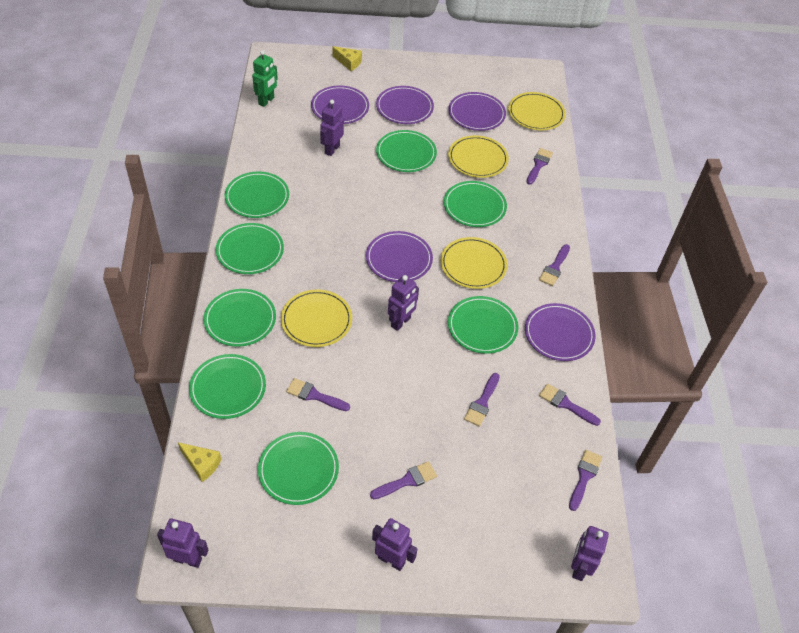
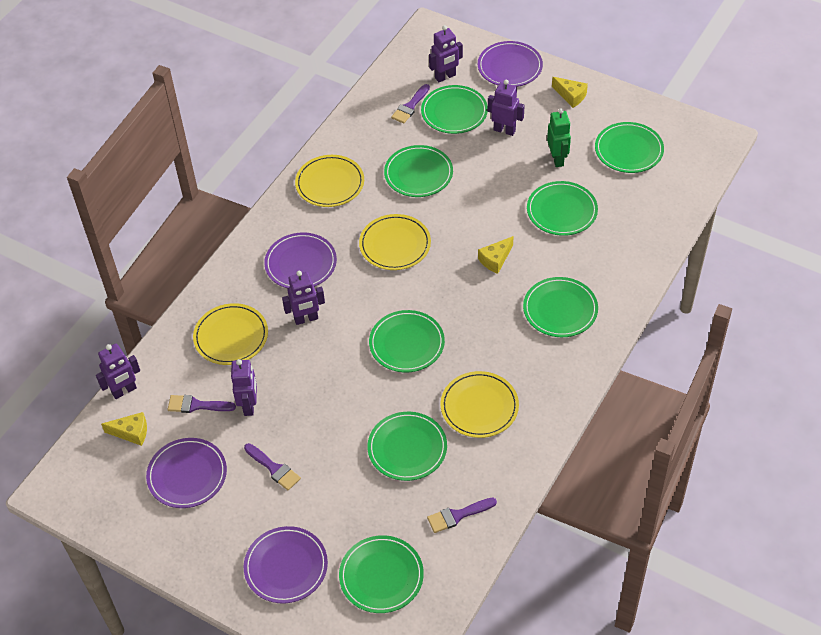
purple brush: 7 -> 4
purple plate: 5 -> 4
yellow cheese: 2 -> 3

